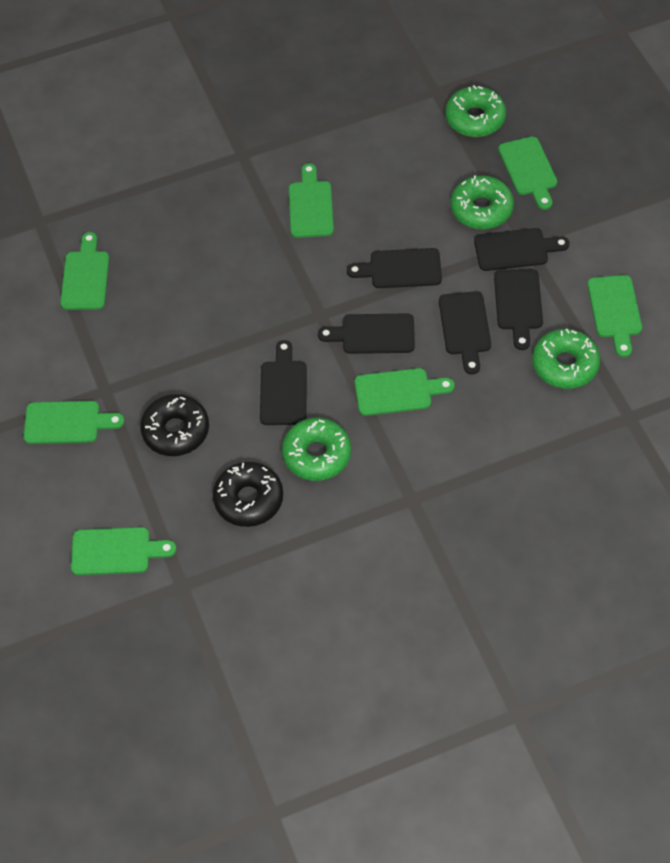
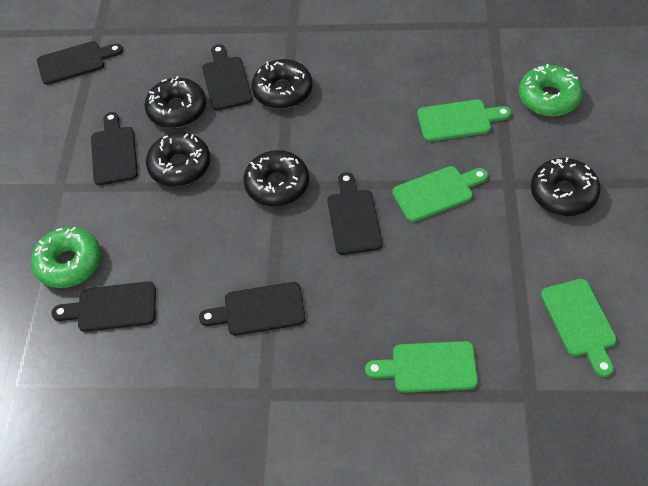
black donut: 2 -> 5
green cutting board: 7 -> 4
green donut: 4 -> 2

